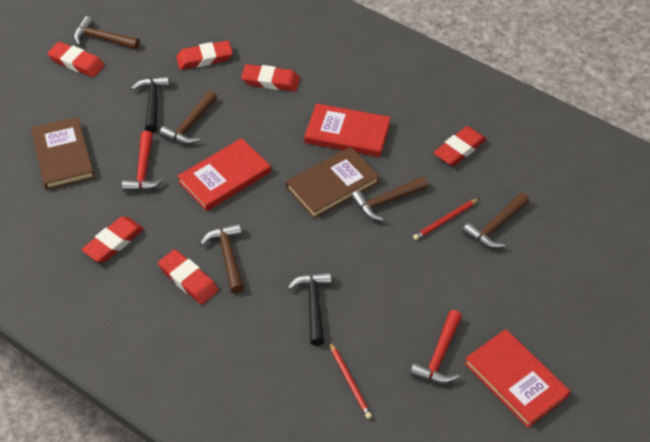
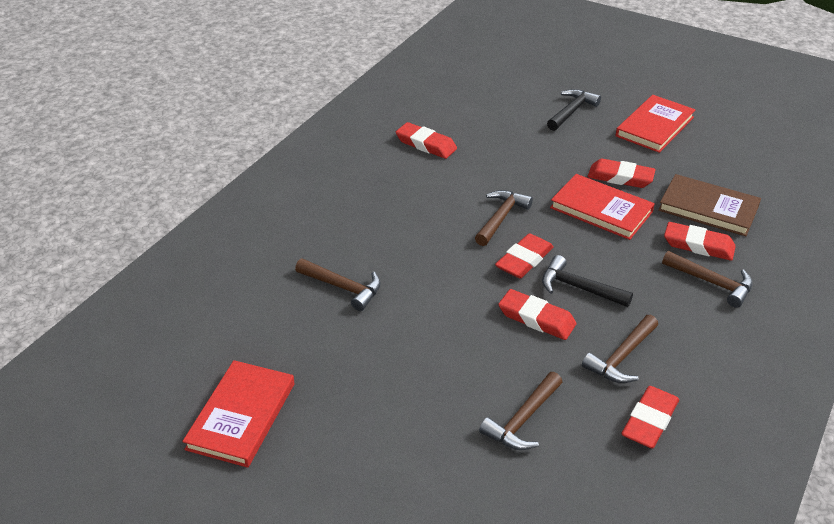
brown book: 2 -> 1
red hammer: 2 -> 0
red pencil: 2 -> 0

